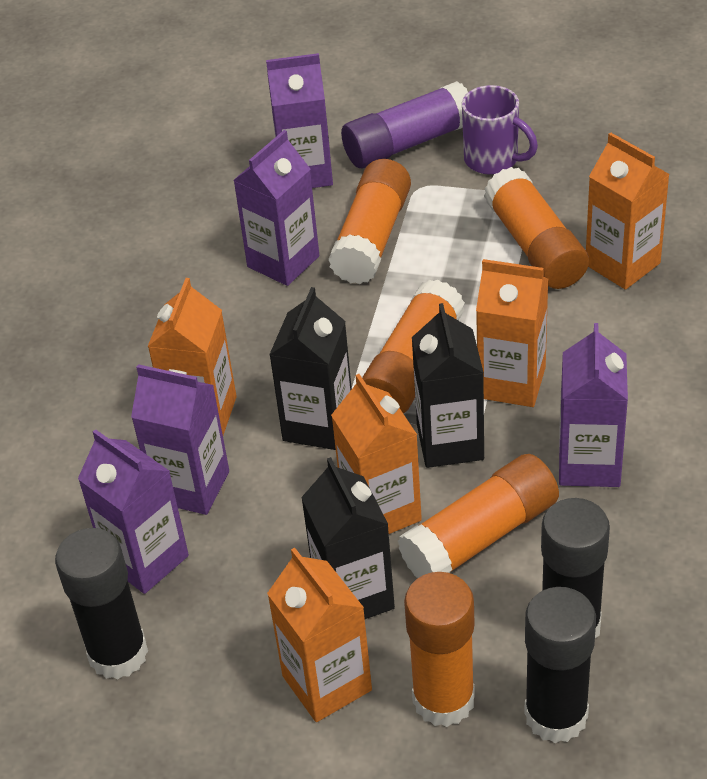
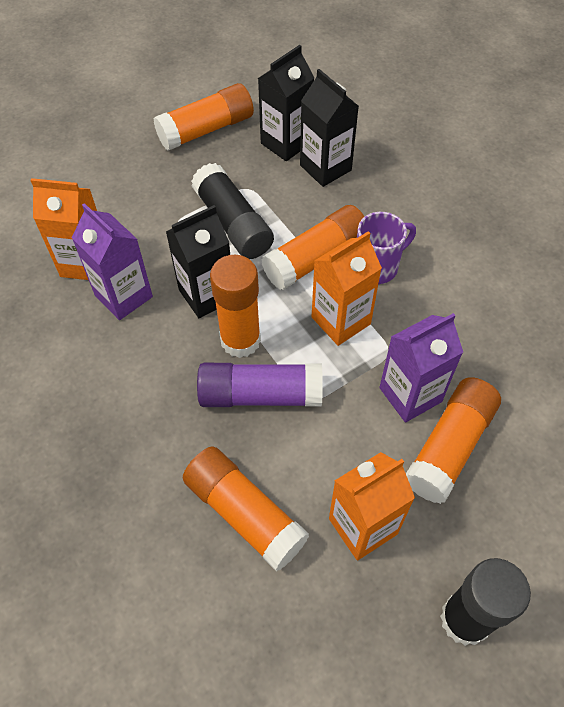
black glue stick: 3 -> 2
orange carton: 5 -> 3
purple carton: 5 -> 2

